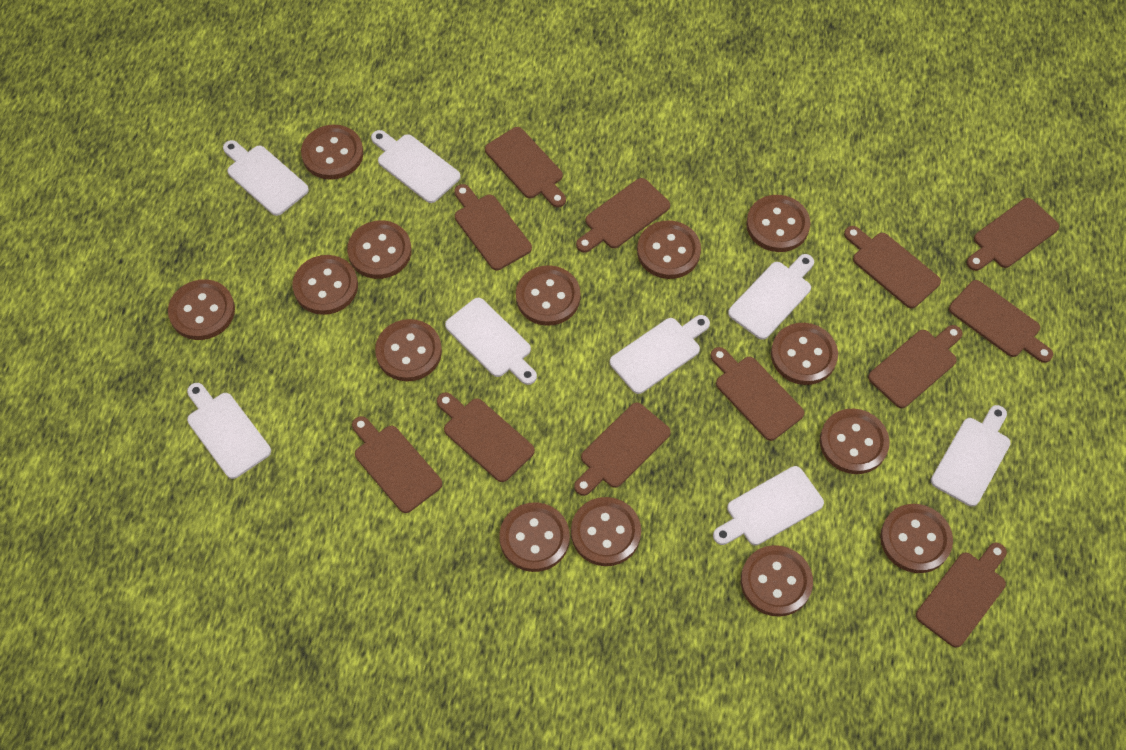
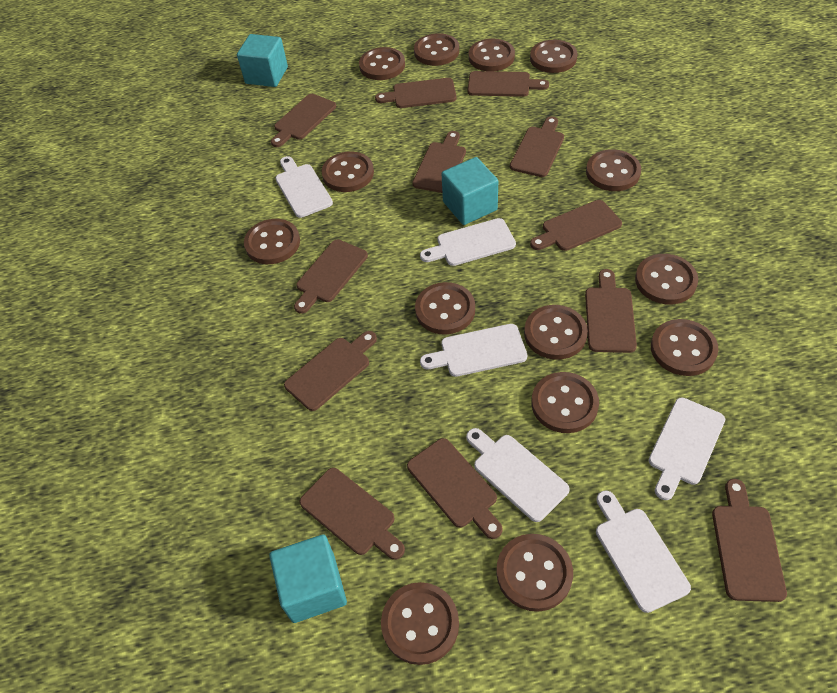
turquoise cube: 0 -> 3
white cutting board: 8 -> 6

